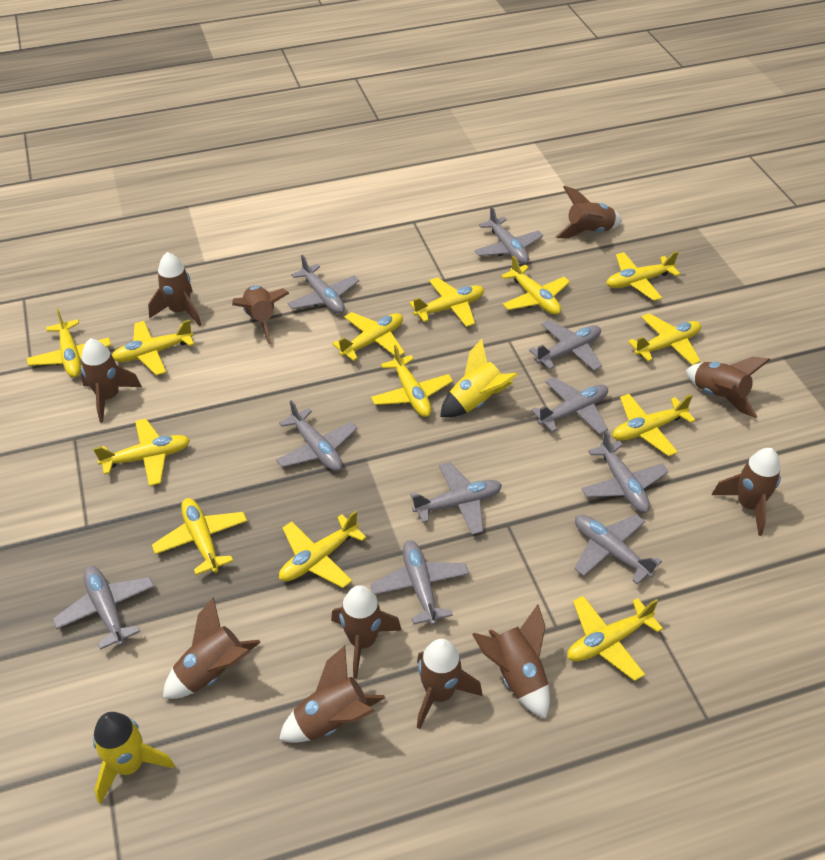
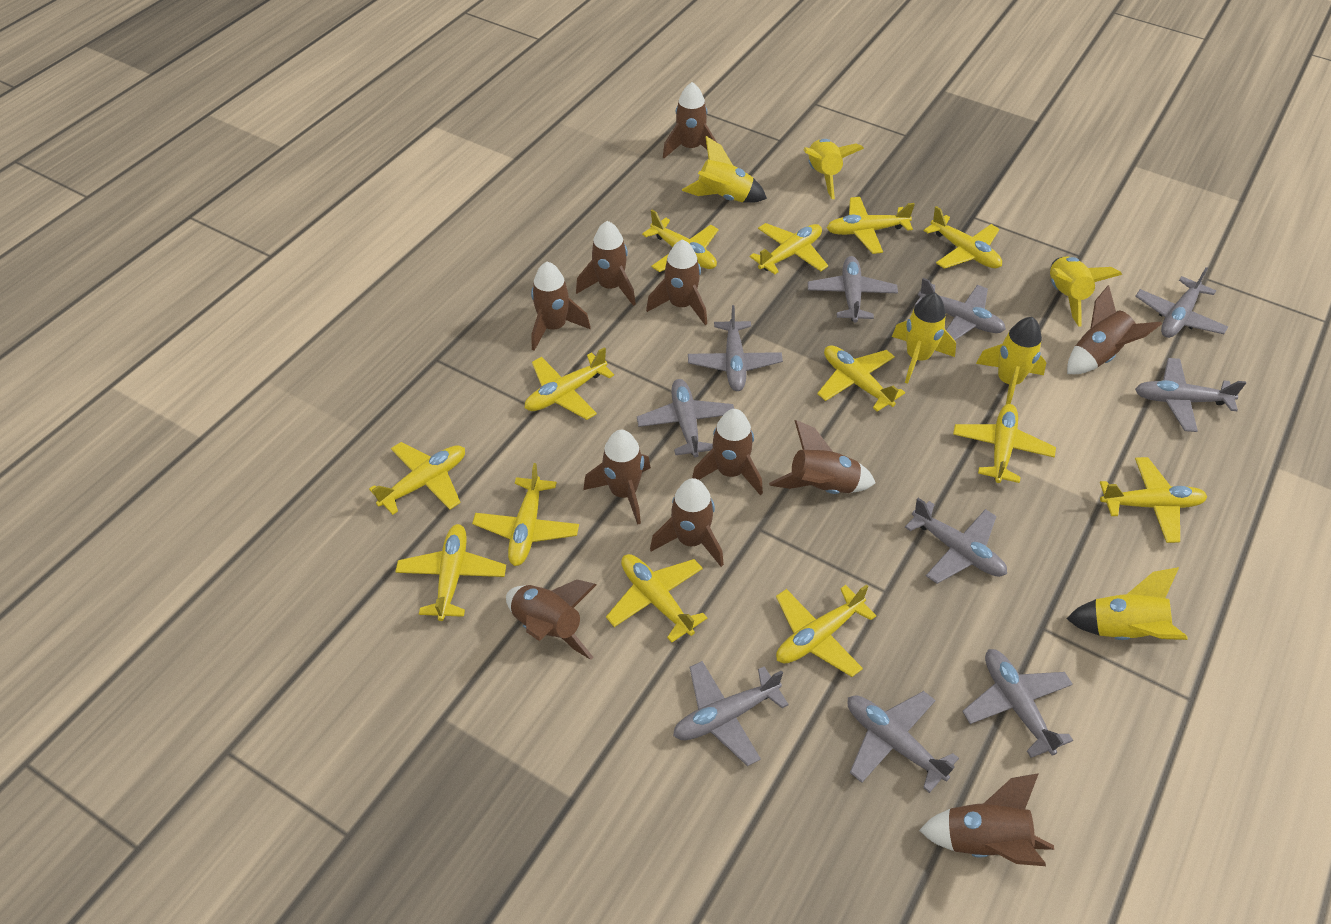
yellow rocket: 2 -> 6

